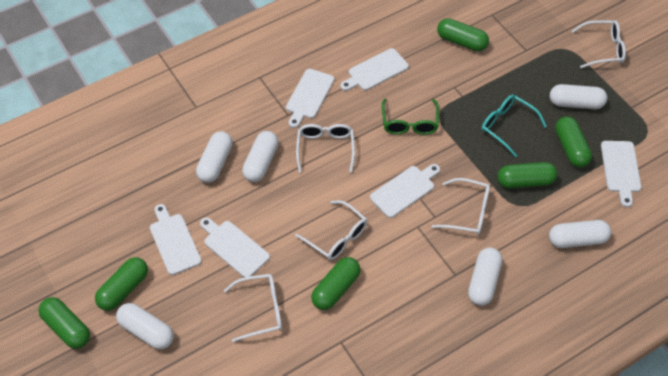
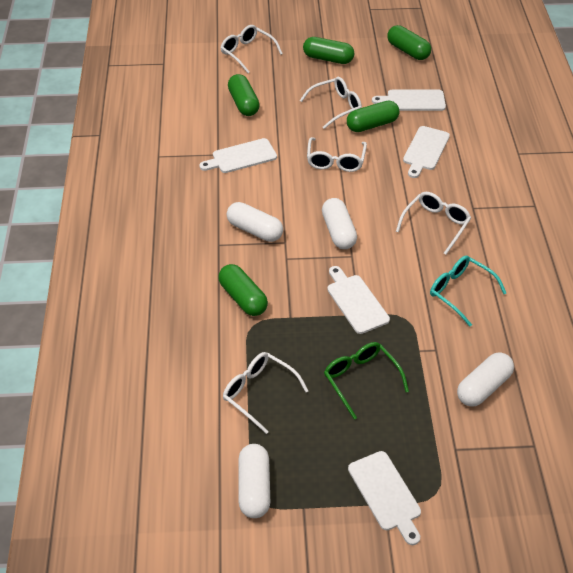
green capsule: 6 -> 5
white capsule: 6 -> 4
white cutting board: 6 -> 5

